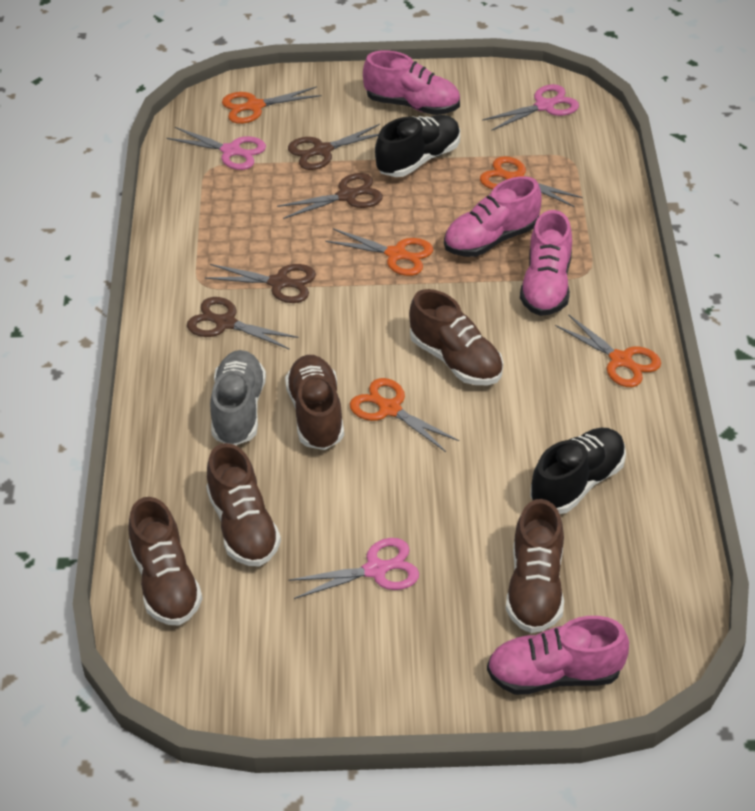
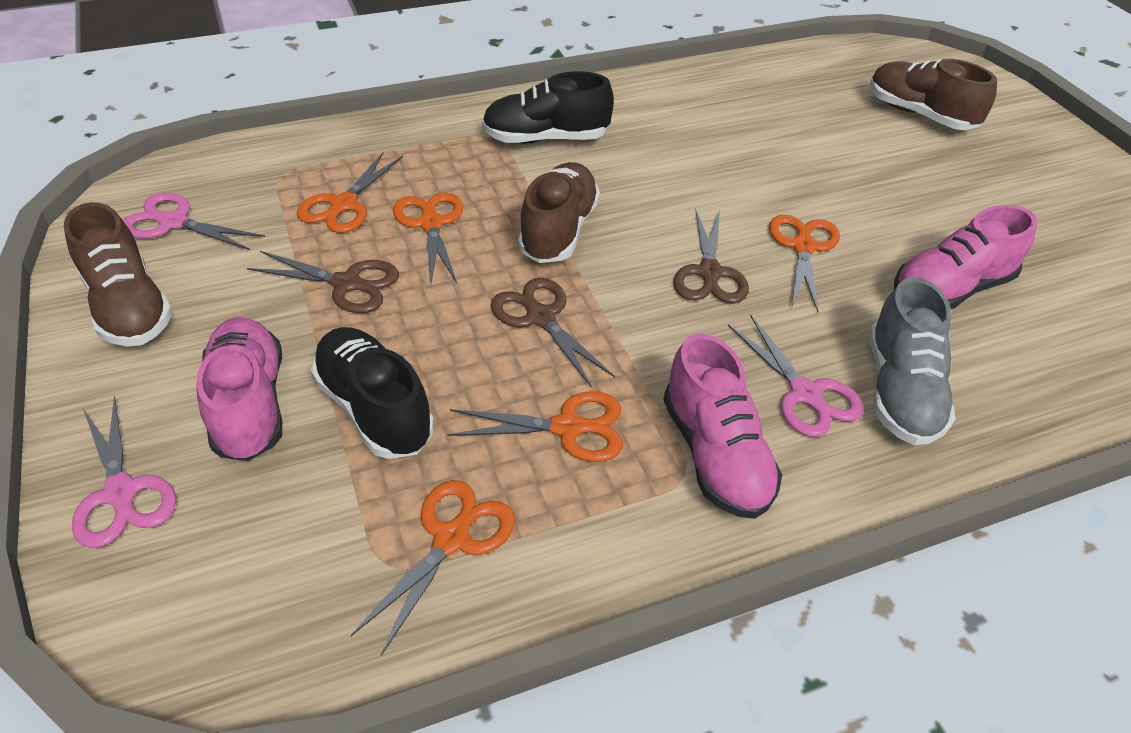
brown scissors: 4 -> 3
brown shoe: 5 -> 3
pink shoe: 4 -> 3

